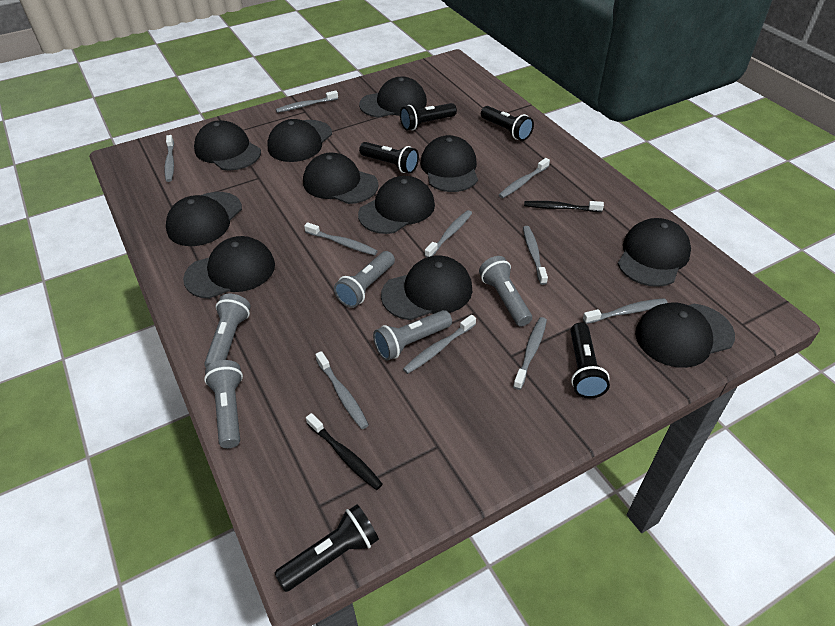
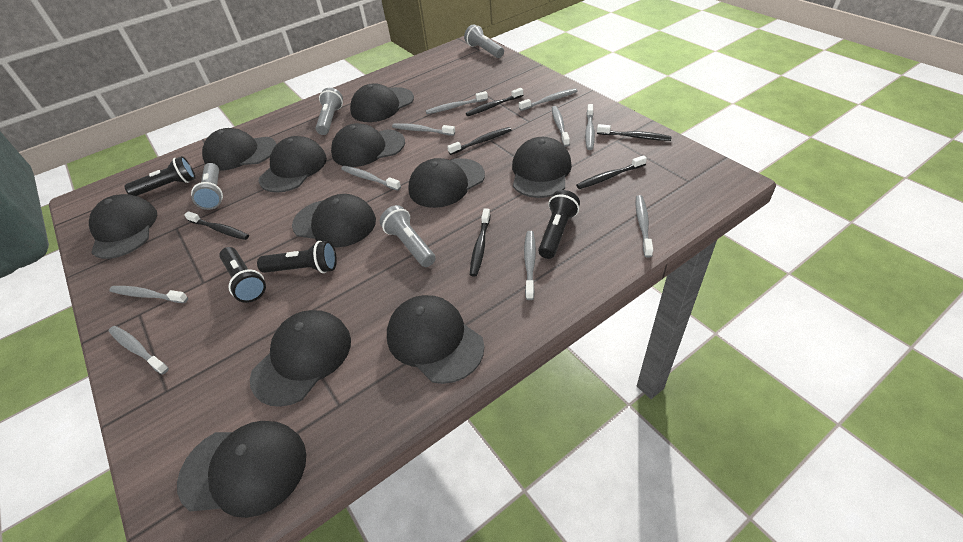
black flashlight: 5 -> 4
black toothbrush: 2 -> 6
grey flashlight: 5 -> 4

